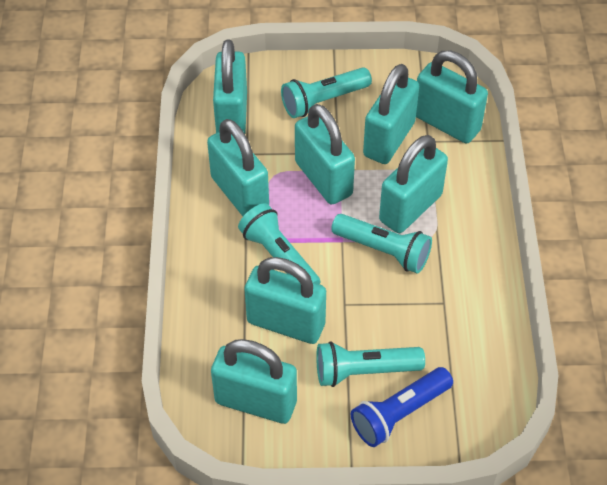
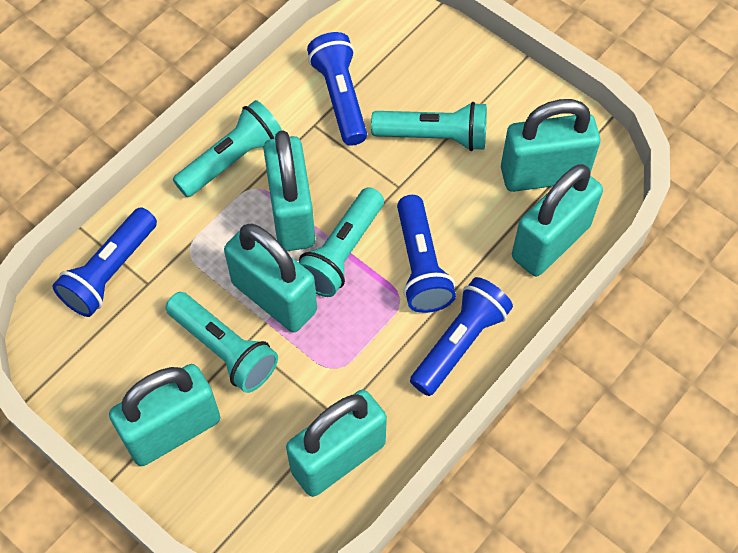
blue flashlight: 1 -> 4
turquoise padlock: 8 -> 6

